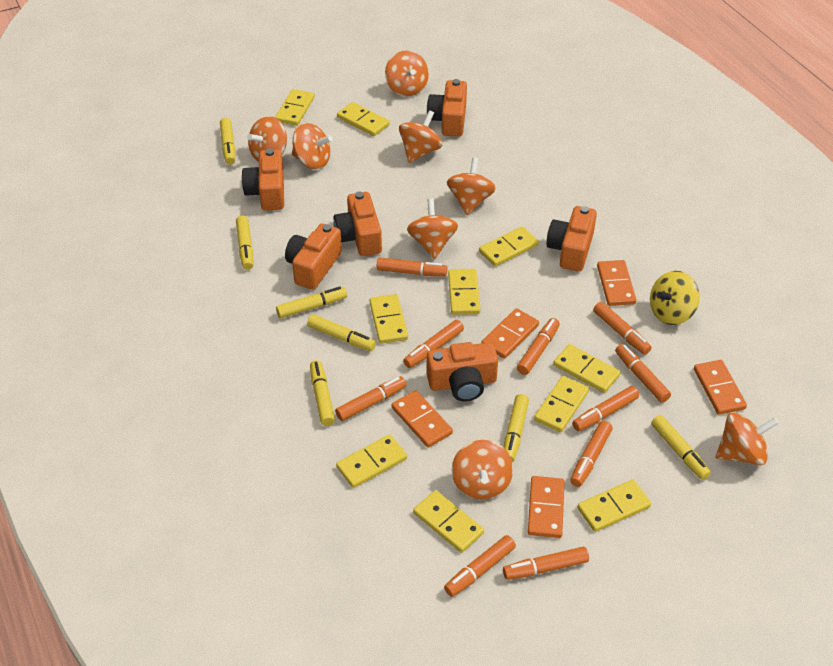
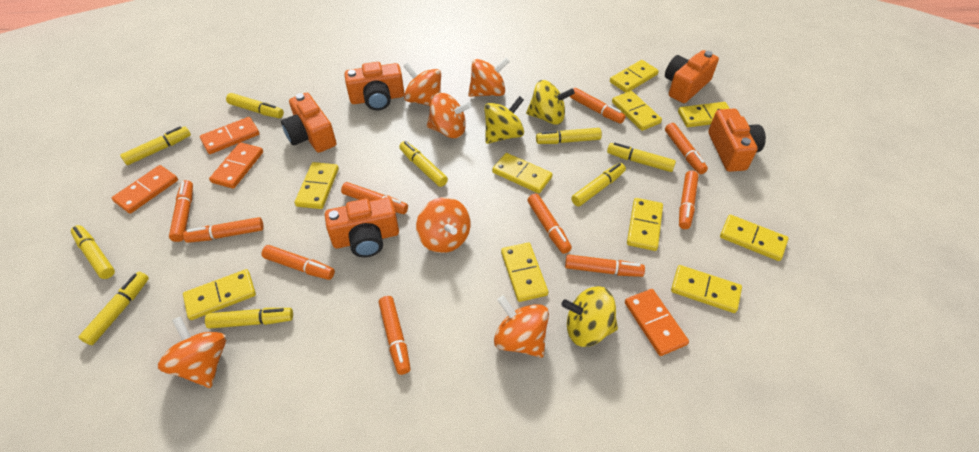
orange camera: 6 -> 5
orange domino: 5 -> 4
orange spinning top: 8 -> 6
yellow marker: 7 -> 9
yellow spinning top: 1 -> 3

